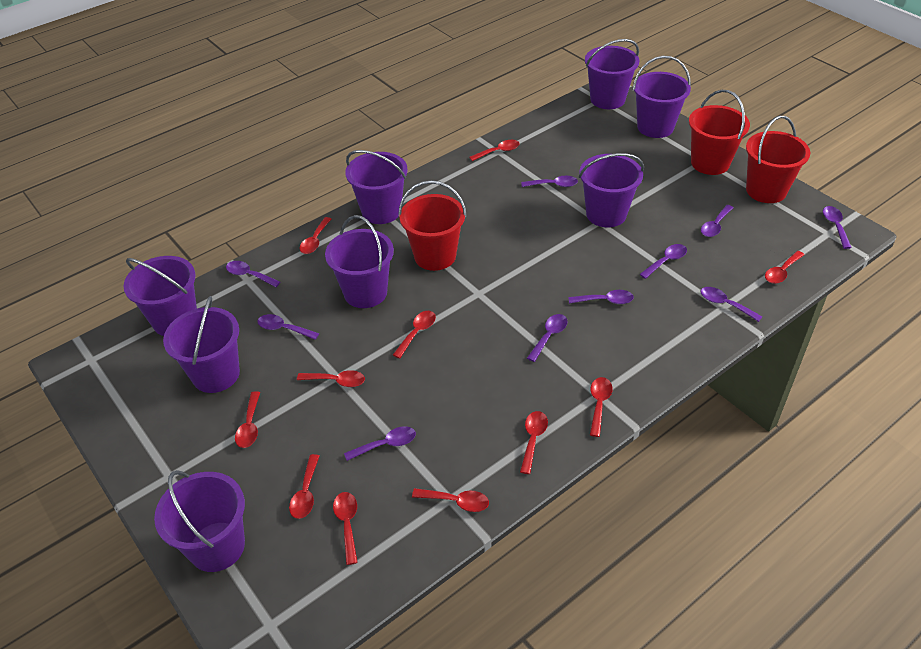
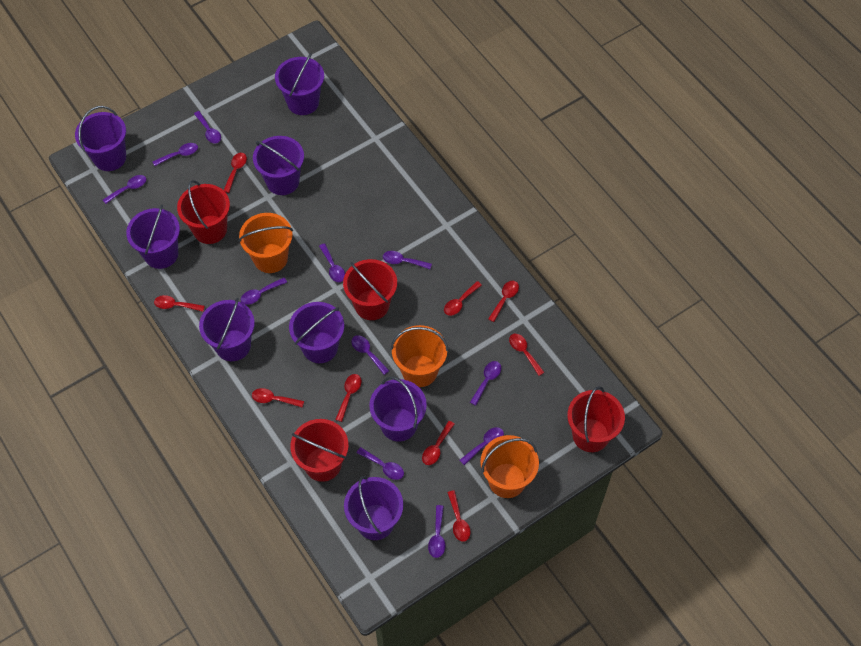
orange bucket: 0 -> 3
purple spoon: 10 -> 11
red bucket: 3 -> 4
red spoon: 11 -> 9

